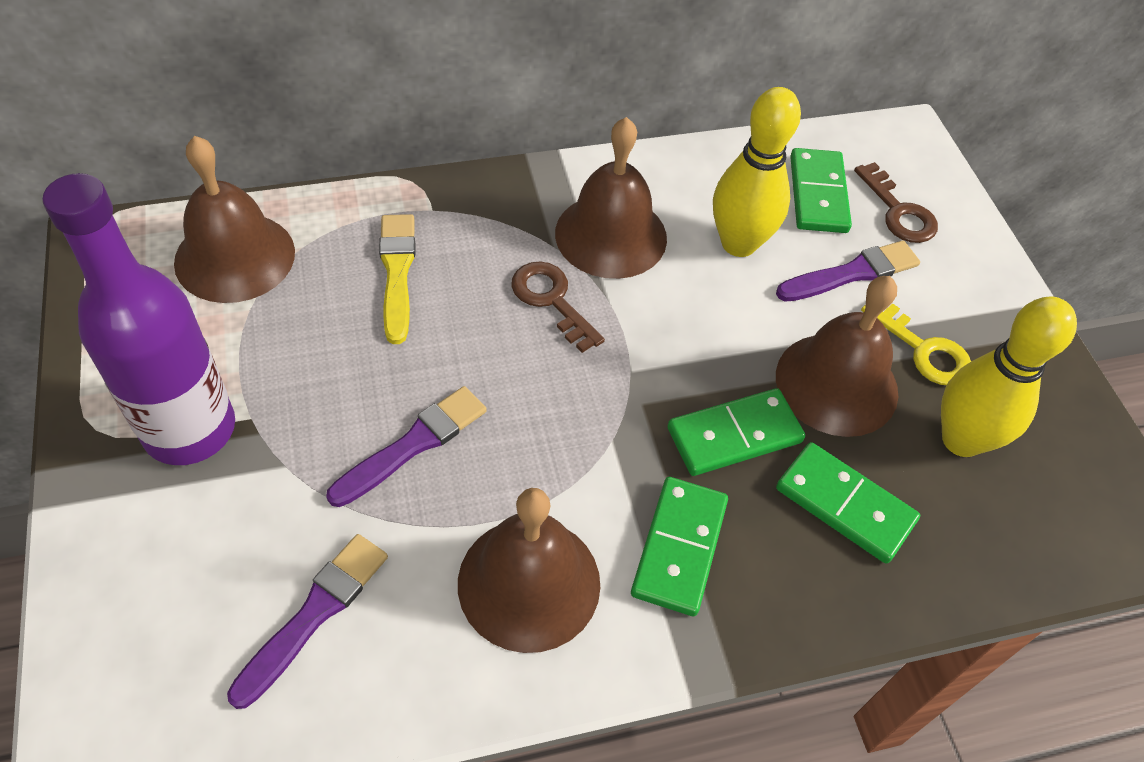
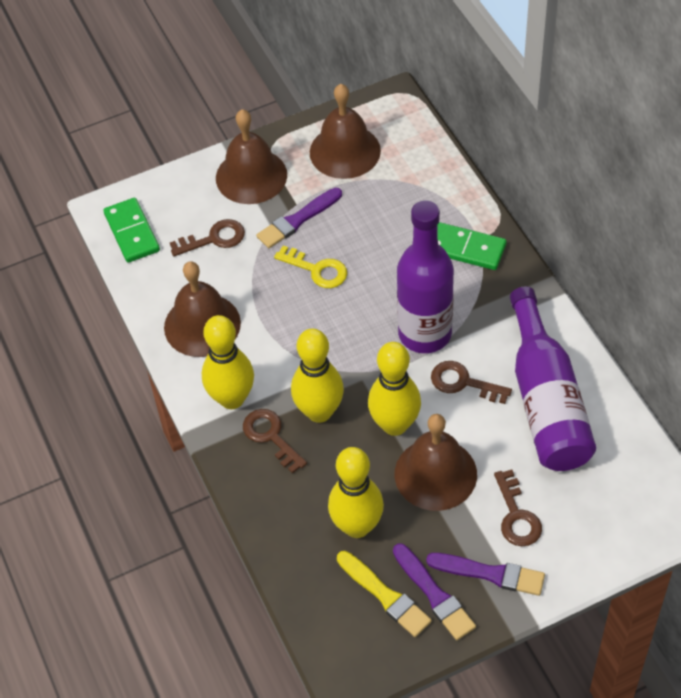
brown key: 2 -> 4
green domino: 4 -> 2
purple bottle: 1 -> 2
yellow bowling pin: 2 -> 4

